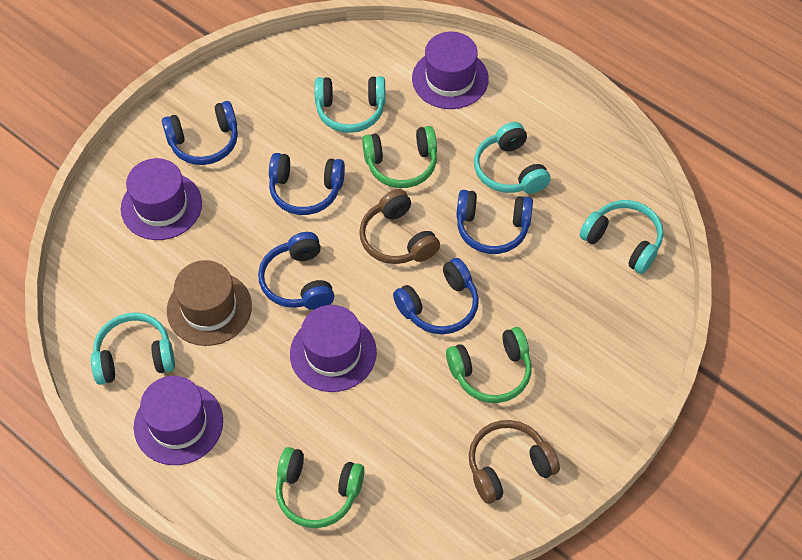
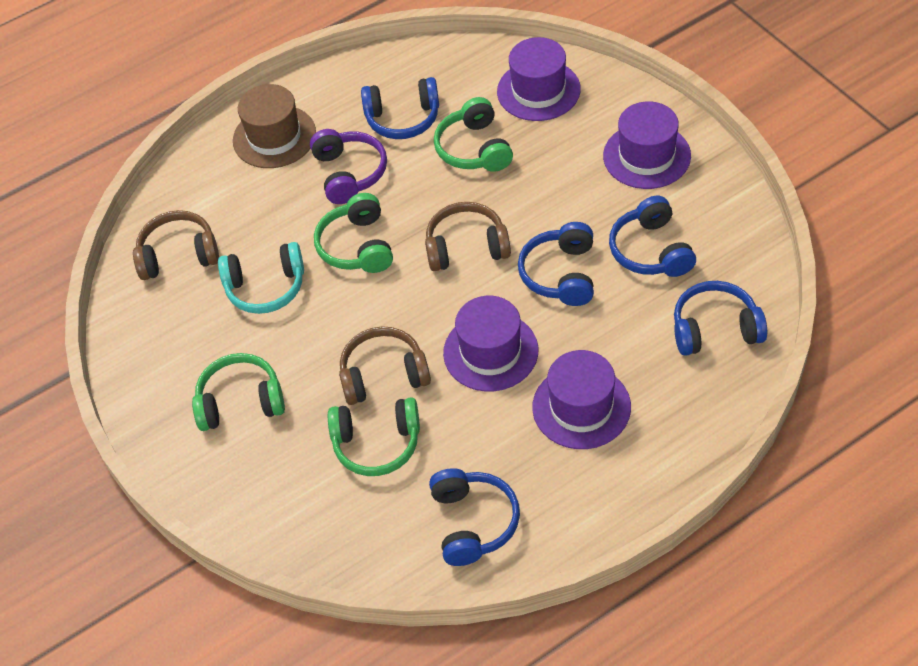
brown headphones: 2 -> 3
green headphones: 3 -> 4
purple headphones: 0 -> 1
turquoise headphones: 4 -> 1

